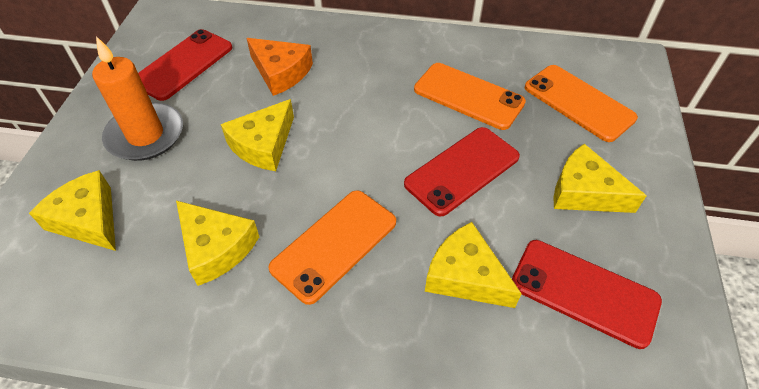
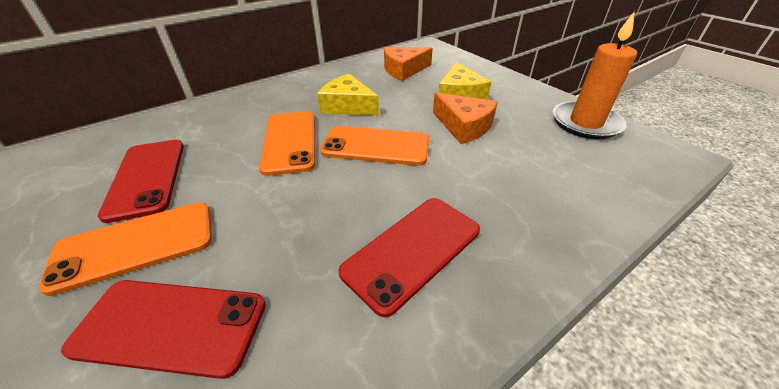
orange cheese: 1 -> 2
yellow cheese: 5 -> 2

